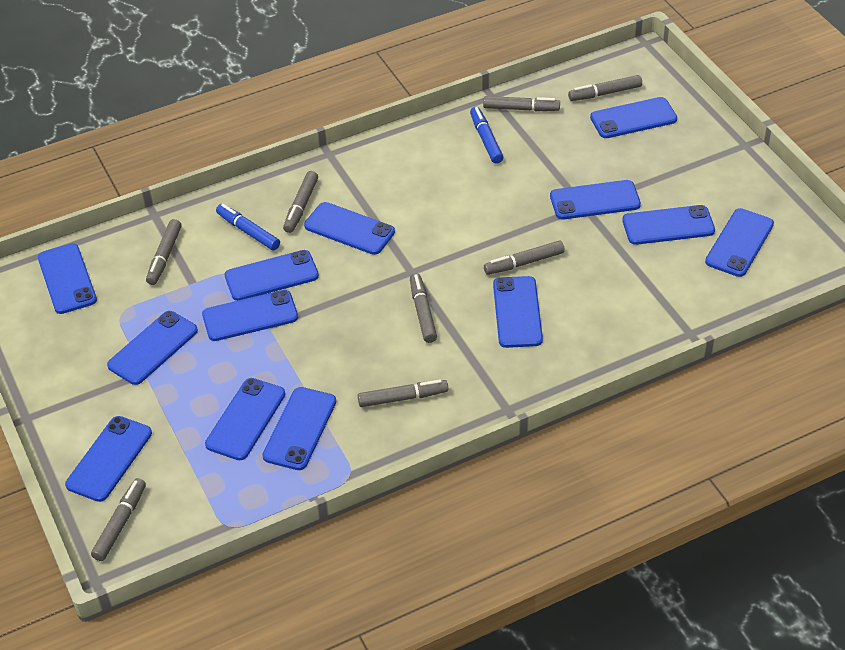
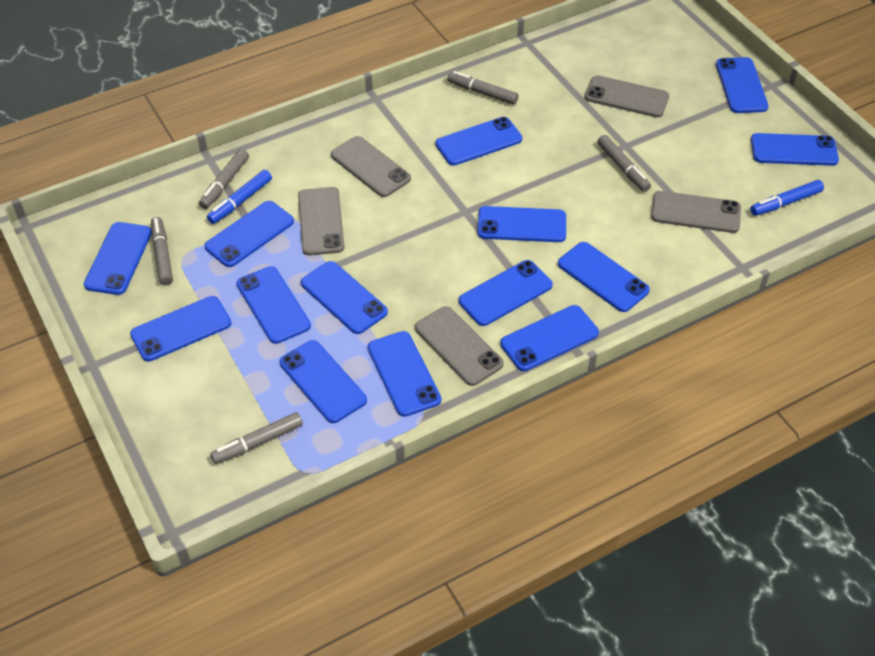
blue phone: 13 -> 14
grey marker: 8 -> 5
grey phone: 0 -> 5

